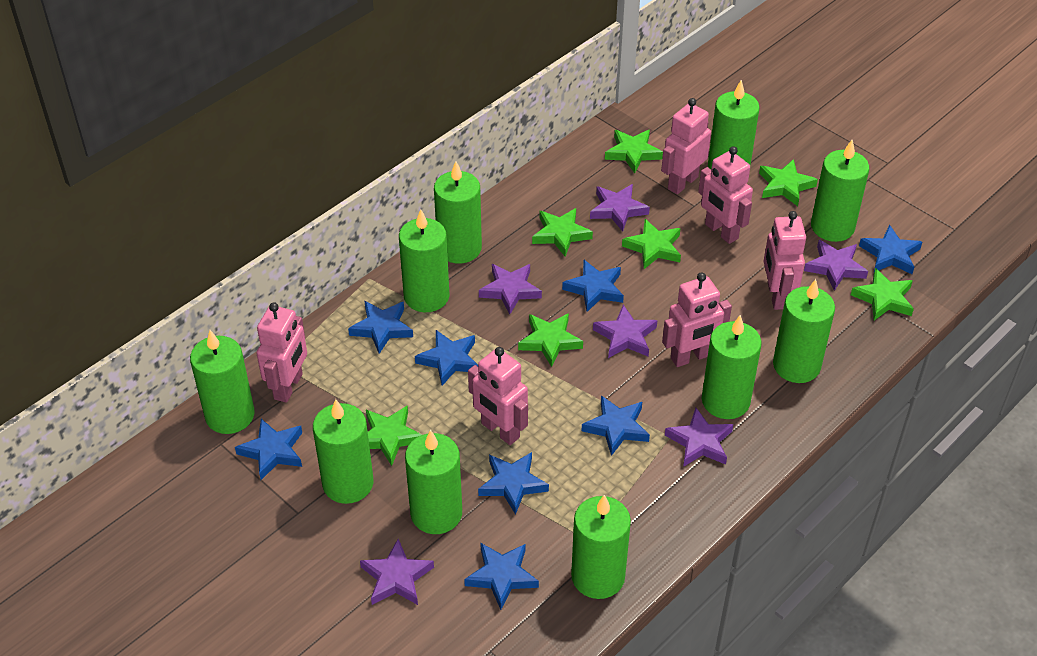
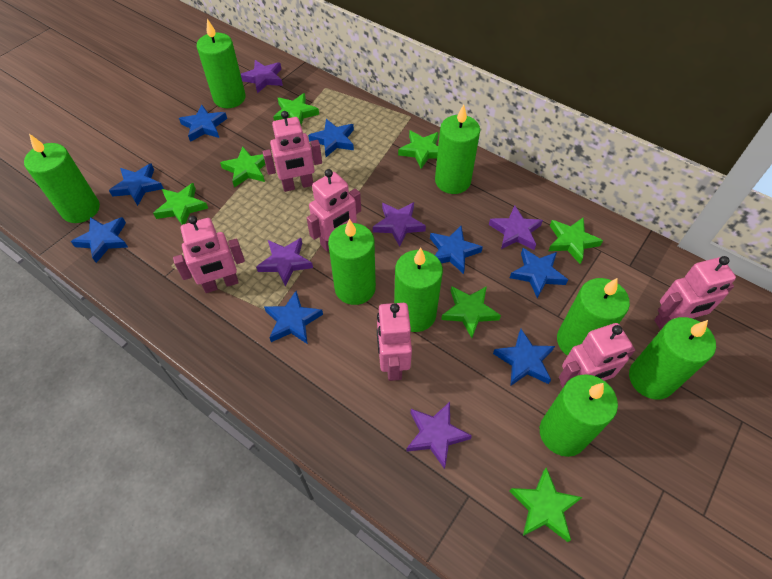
green candle: 10 -> 8
purple star: 6 -> 5

